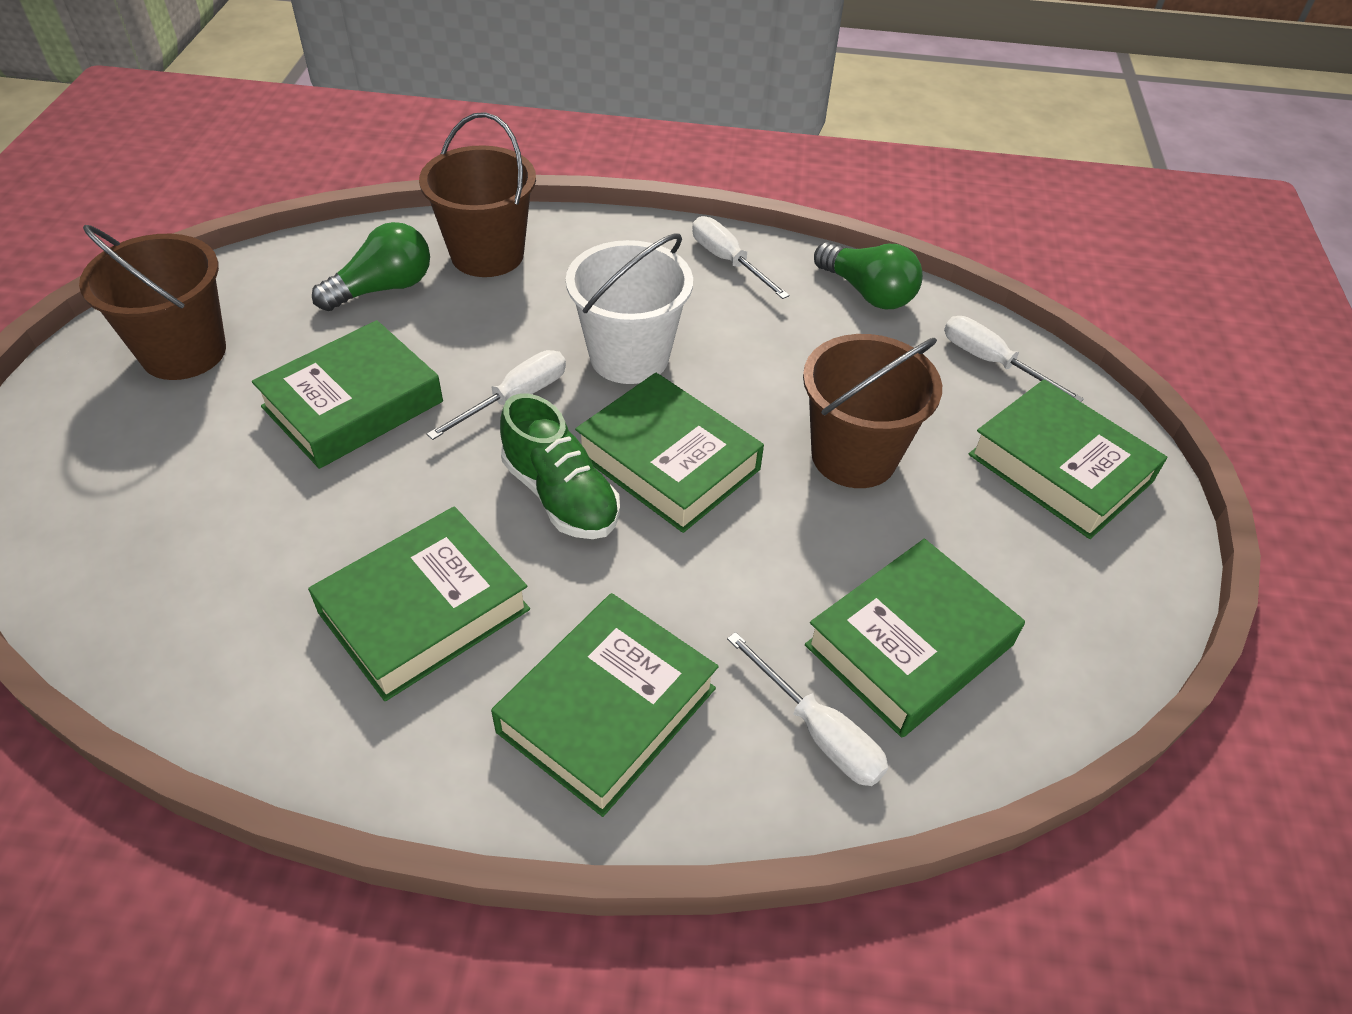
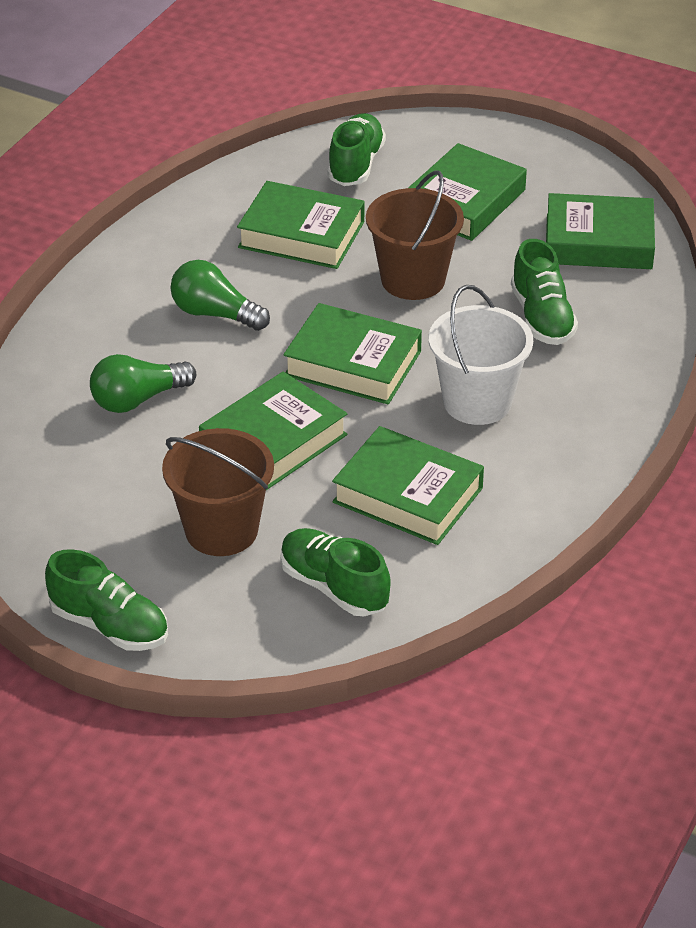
brown bucket: 3 -> 2
green shoe: 1 -> 4
white screwdriver: 4 -> 0

